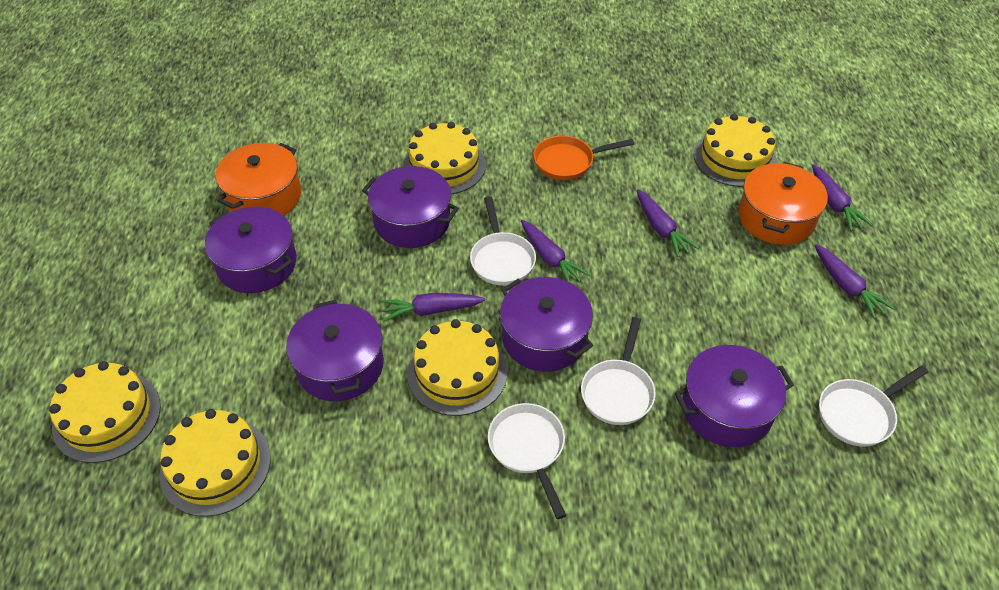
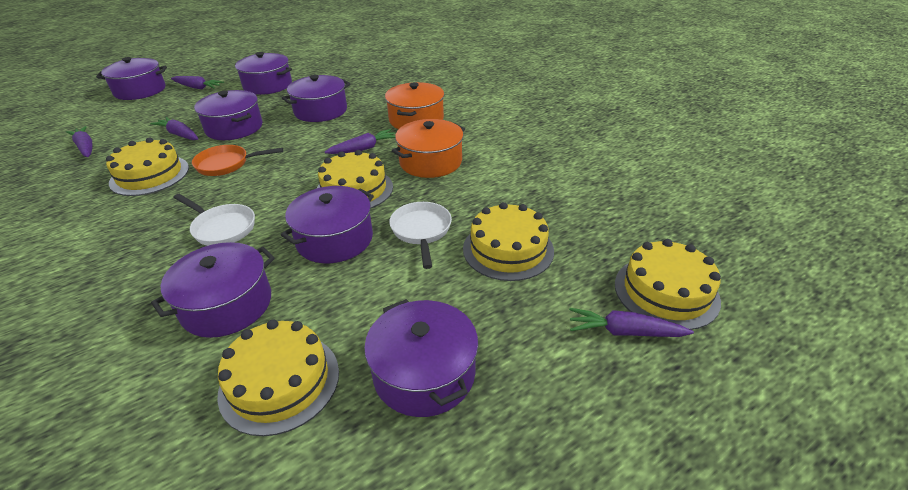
purple pot: 5 -> 7
white pan: 4 -> 2

